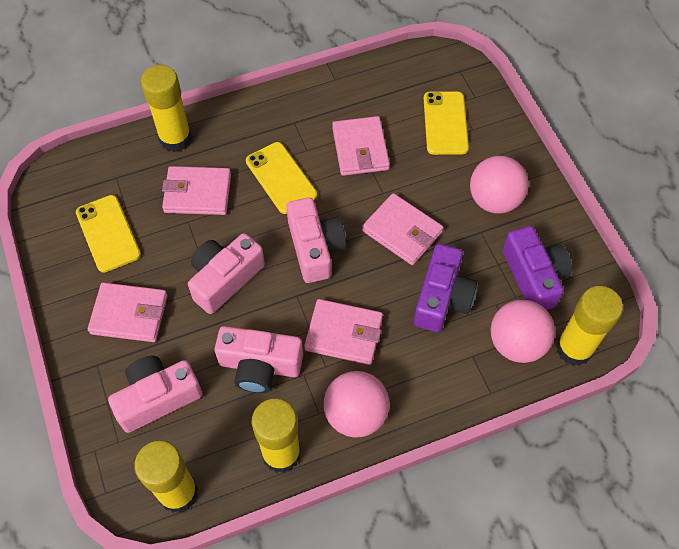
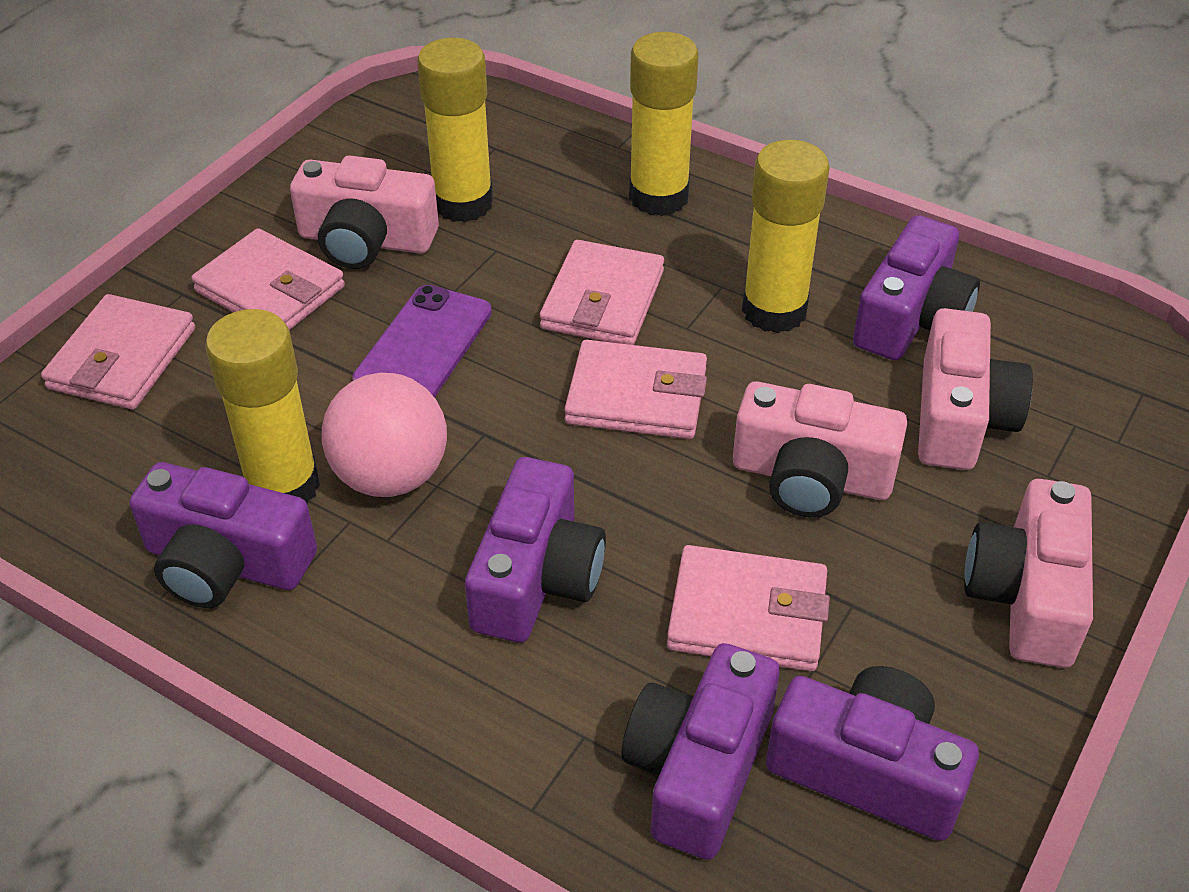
pink ball: 3 -> 1
purple camera: 2 -> 5
purple phone: 0 -> 1
yellow phone: 3 -> 0

